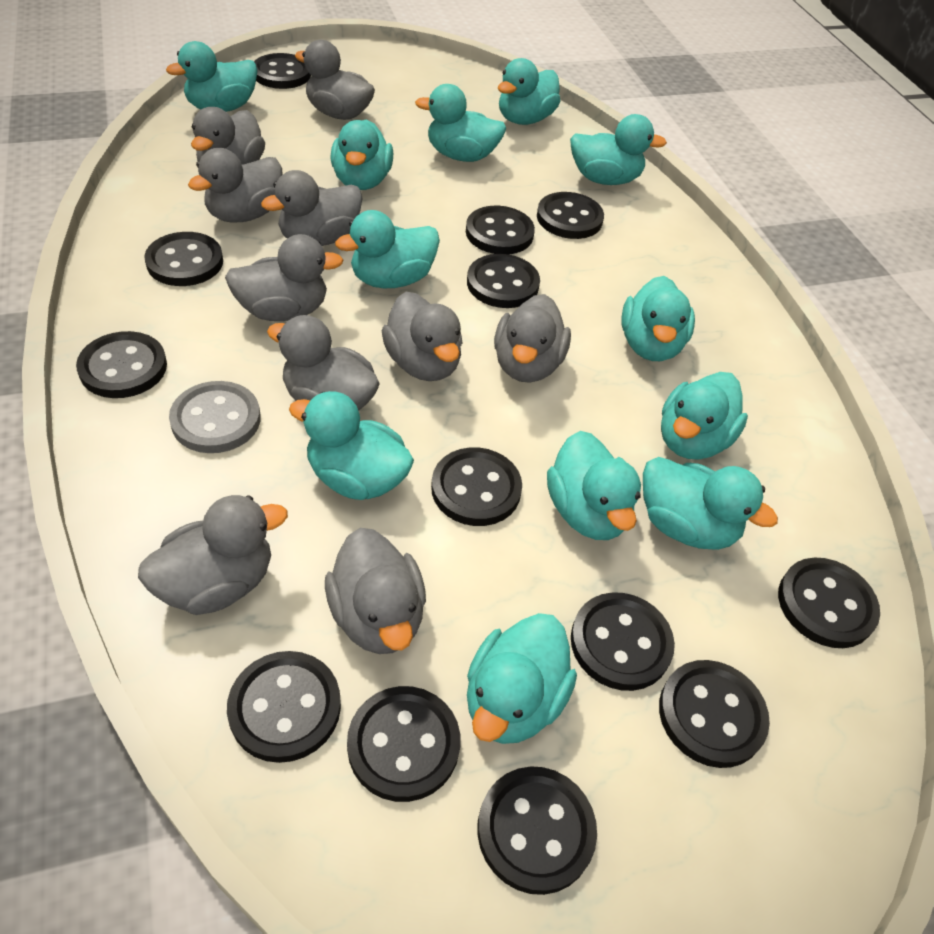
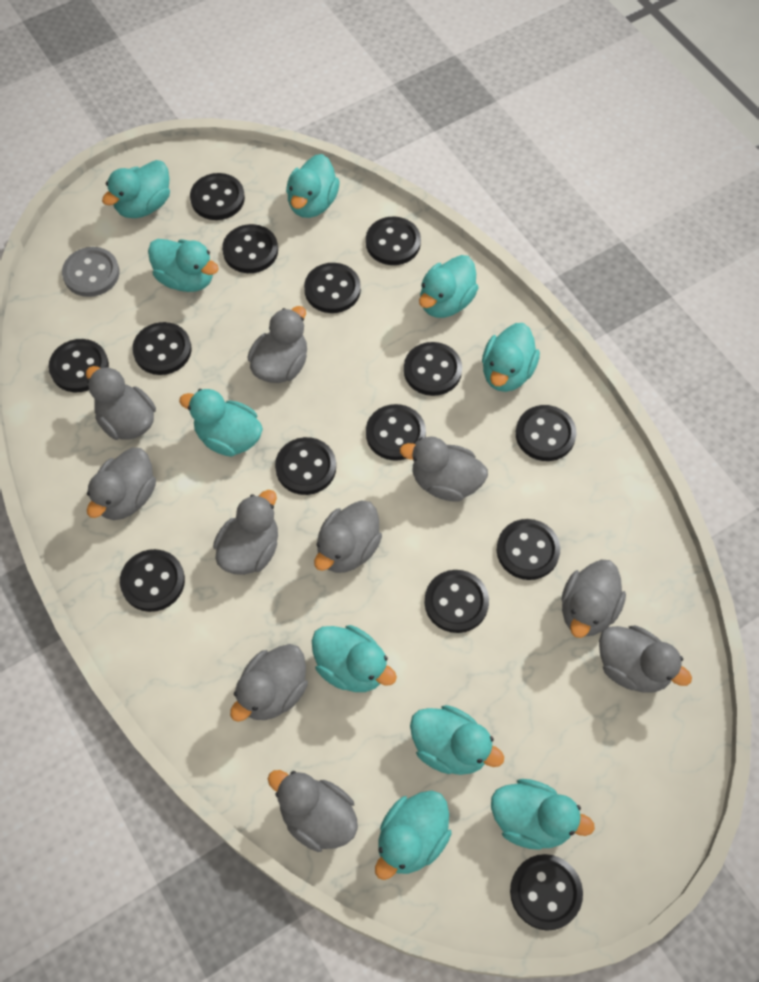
black button: 13 -> 14
turquoise duck: 12 -> 10

